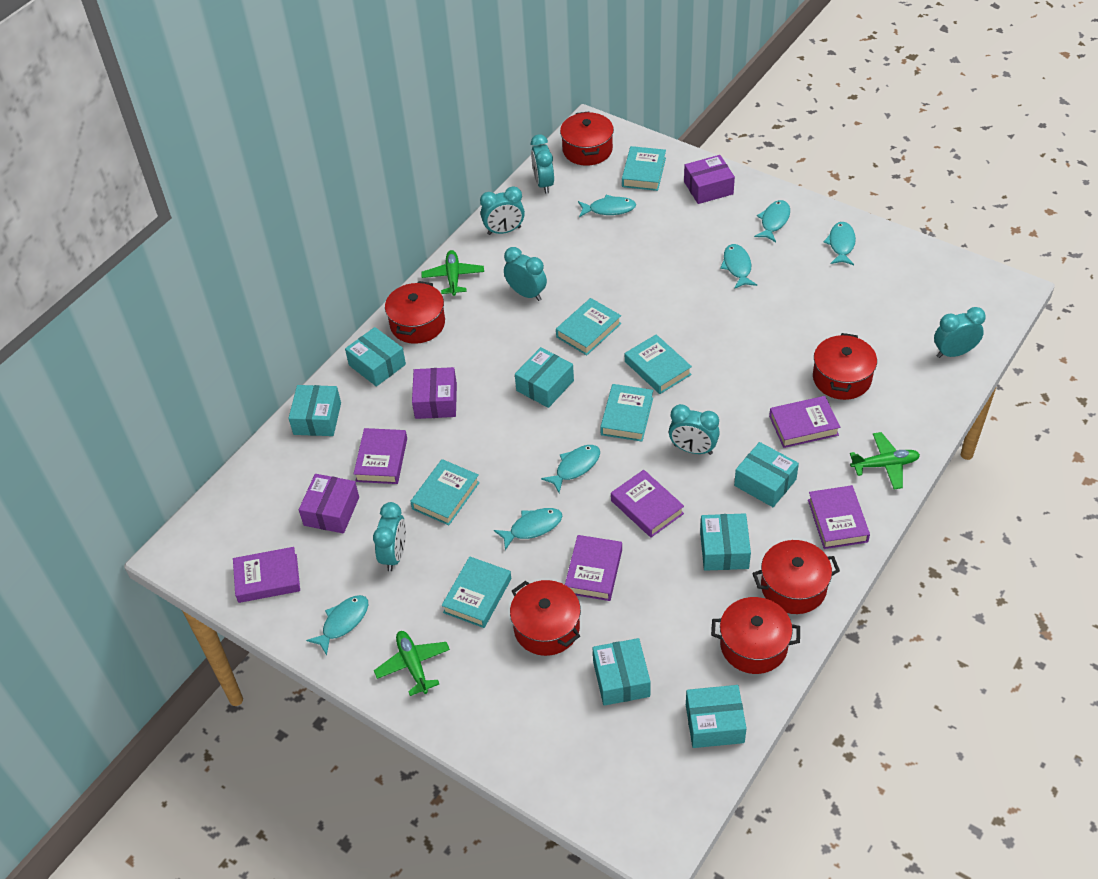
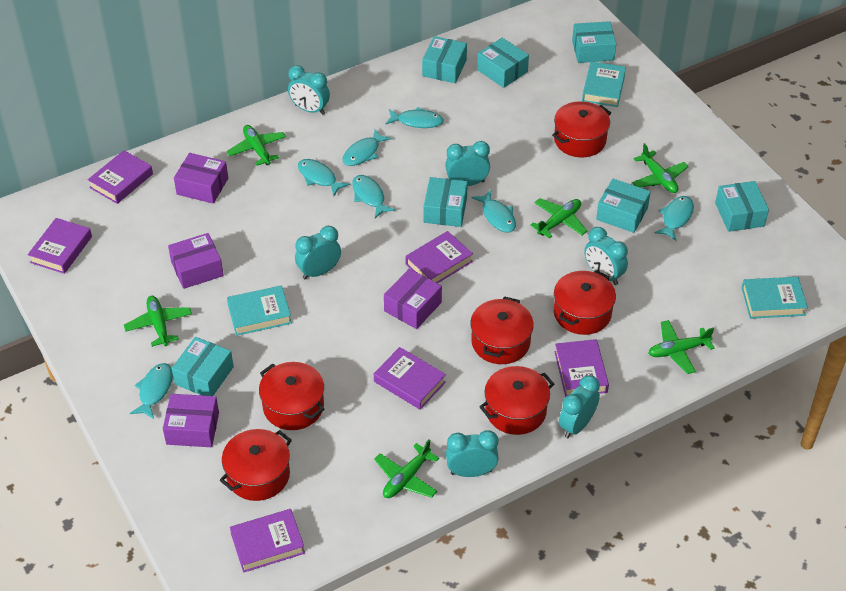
green plane: 3 -> 6
purple box: 3 -> 4
turquoise book: 6 -> 3

